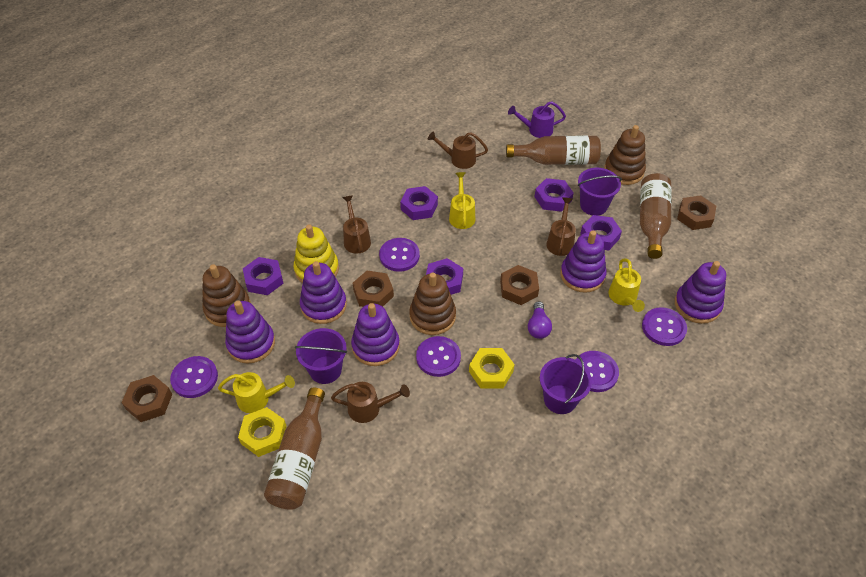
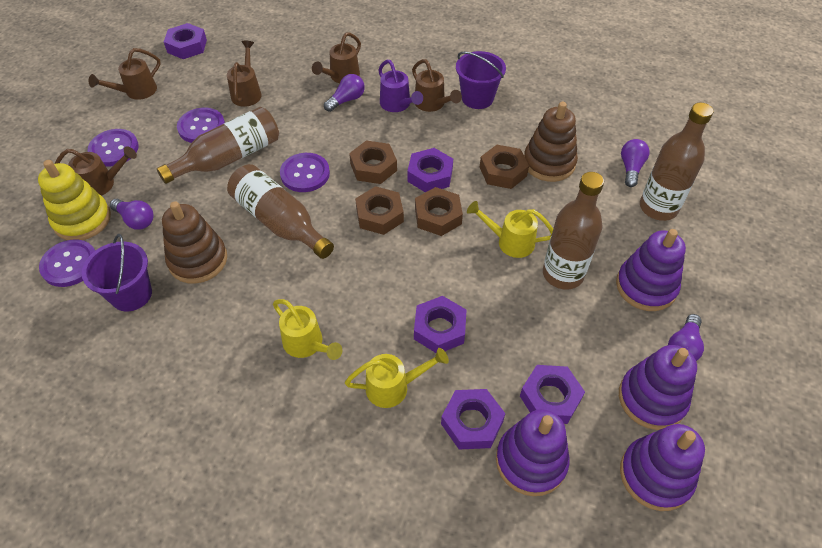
brown bottle: 3 -> 4
brown stacking toy: 3 -> 2
brown watering can: 4 -> 5
purple bucket: 3 -> 2
purple button: 5 -> 4
purple light bulb: 1 -> 4
purple stacking toy: 5 -> 4
yellow nut: 2 -> 0

